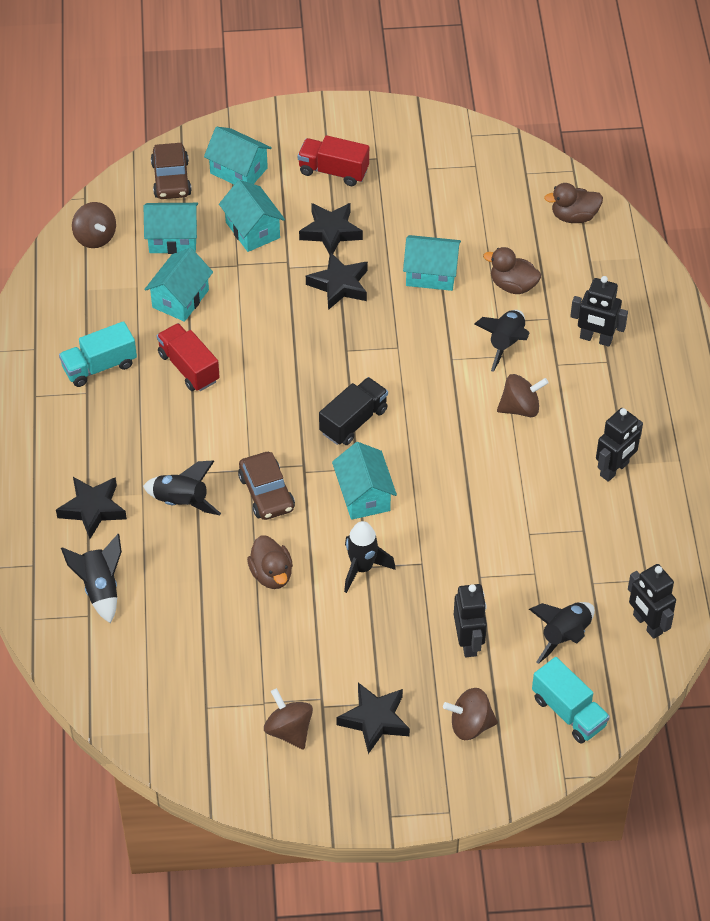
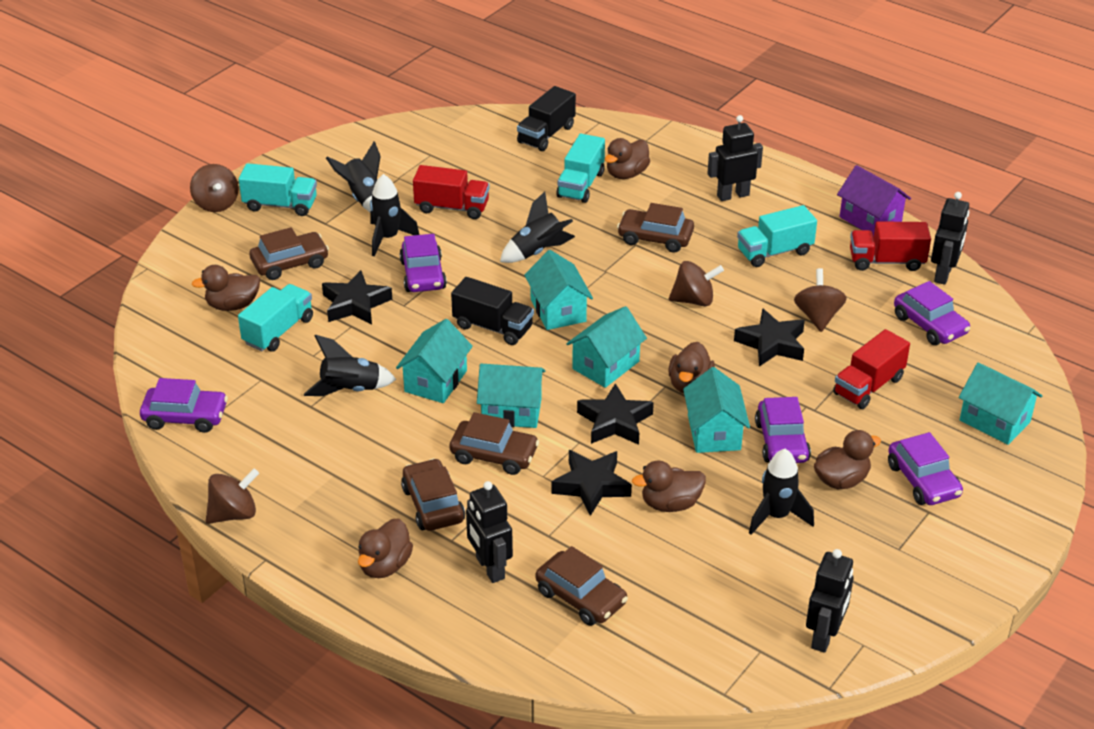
black truck: 1 -> 2
brown car: 2 -> 5
brown duck: 3 -> 6
purple car: 0 -> 5
purple house: 0 -> 1
red truck: 2 -> 3
turquoise truck: 2 -> 4

